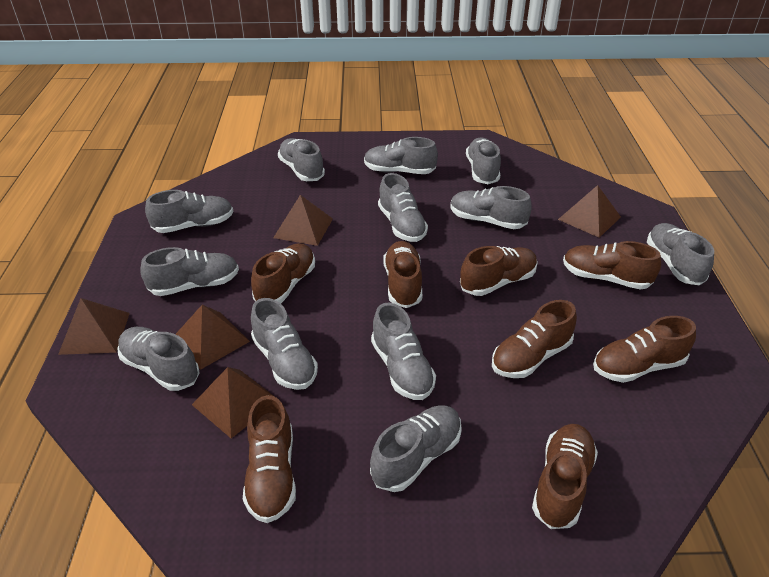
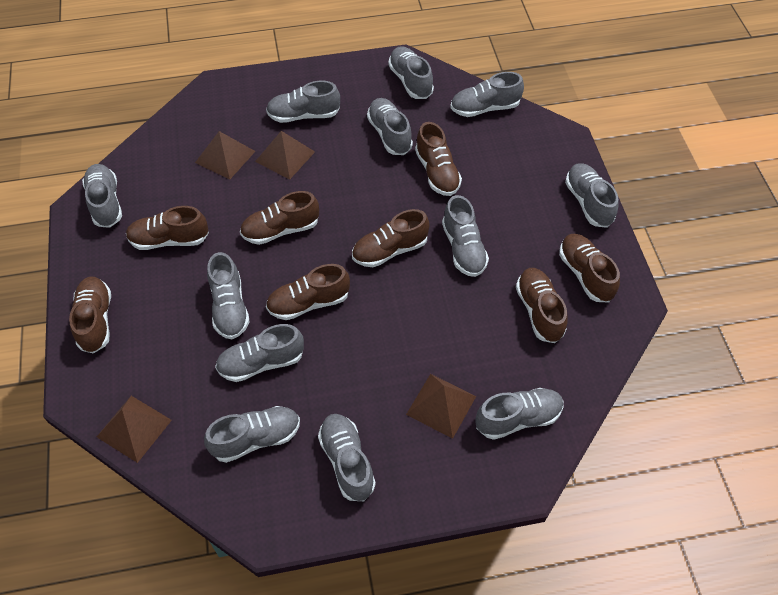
brown pyramid: 5 -> 4

